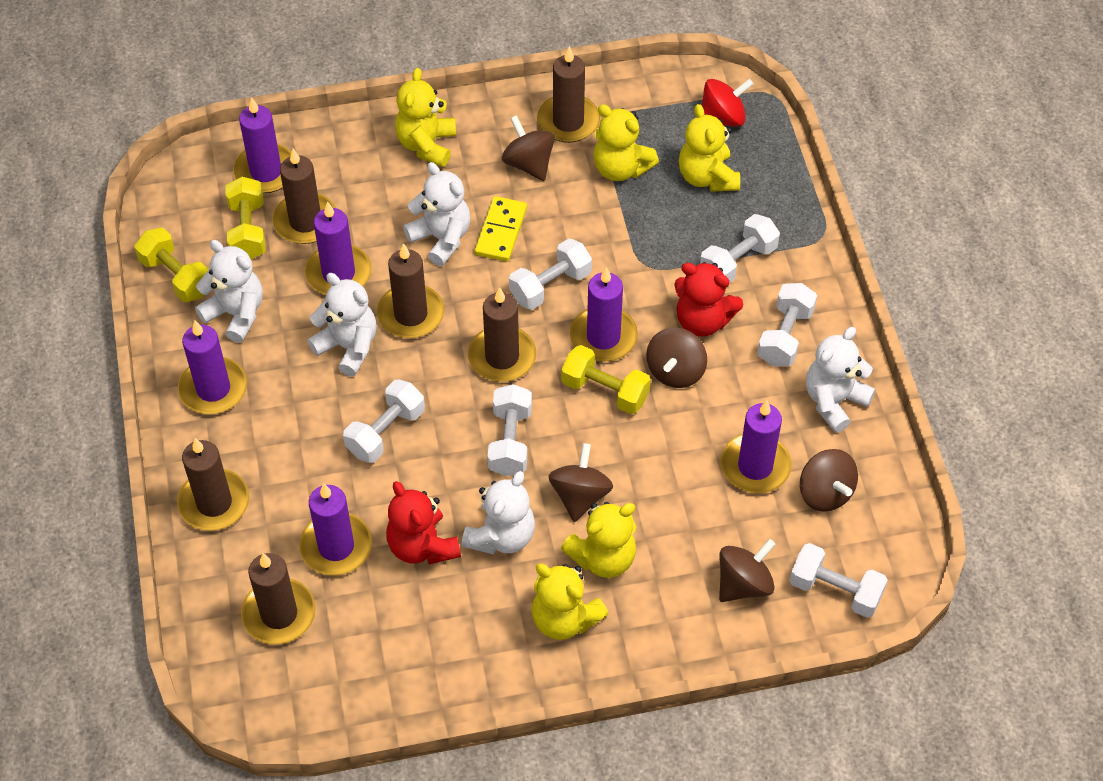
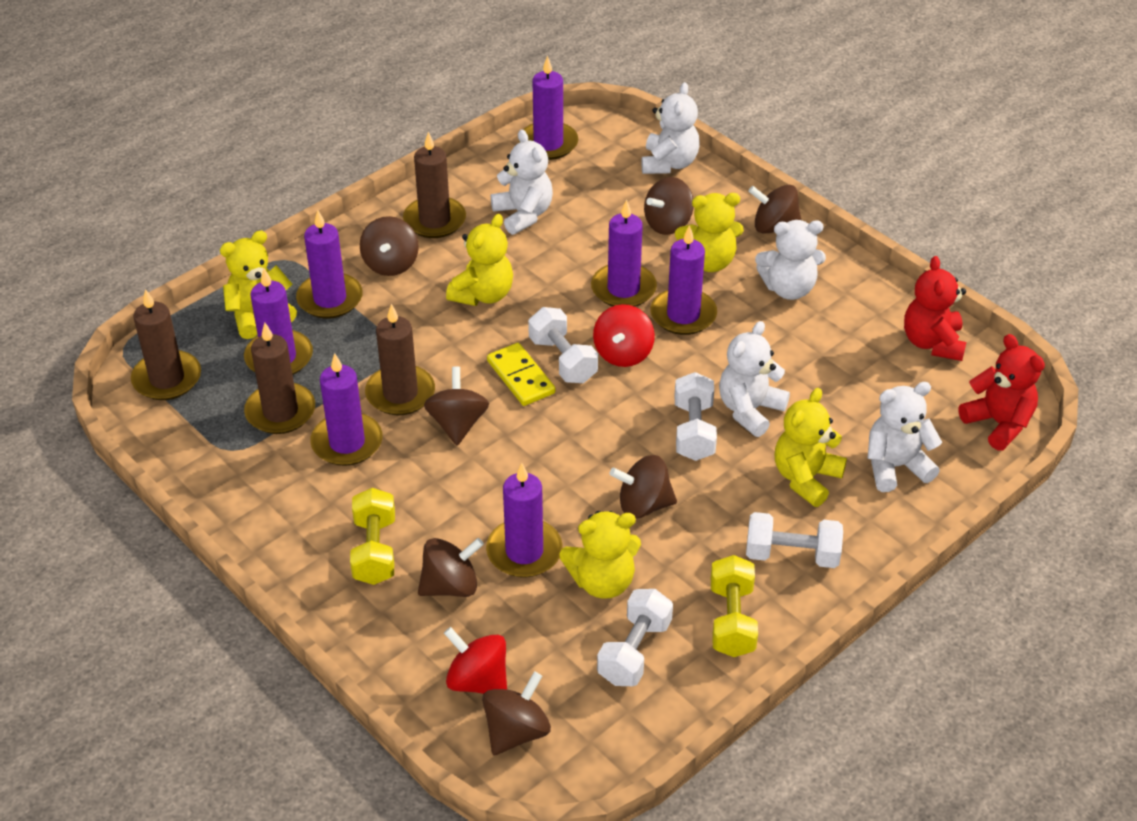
brown candle: 6 -> 4
brown spinning top: 5 -> 7
purple candle: 6 -> 7
red spinning top: 1 -> 2
white dumbbell: 6 -> 4
yellow dumbbell: 3 -> 2

